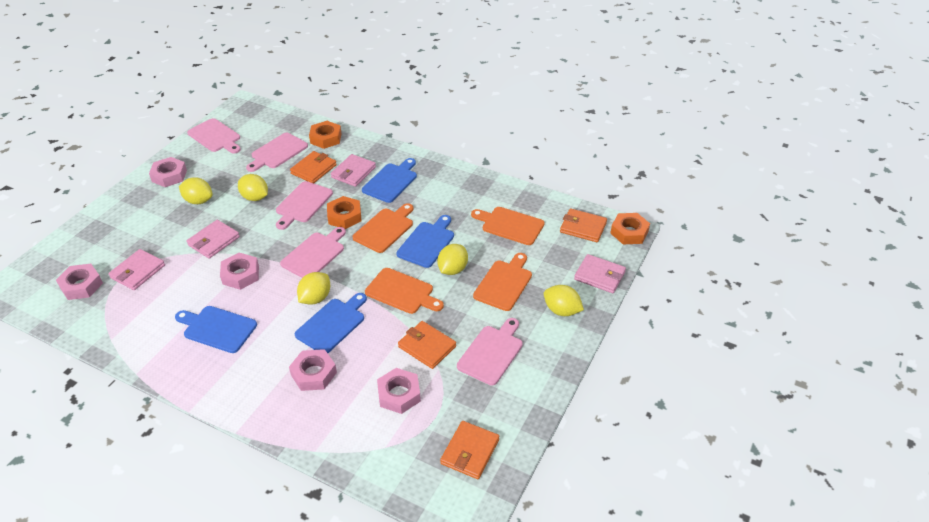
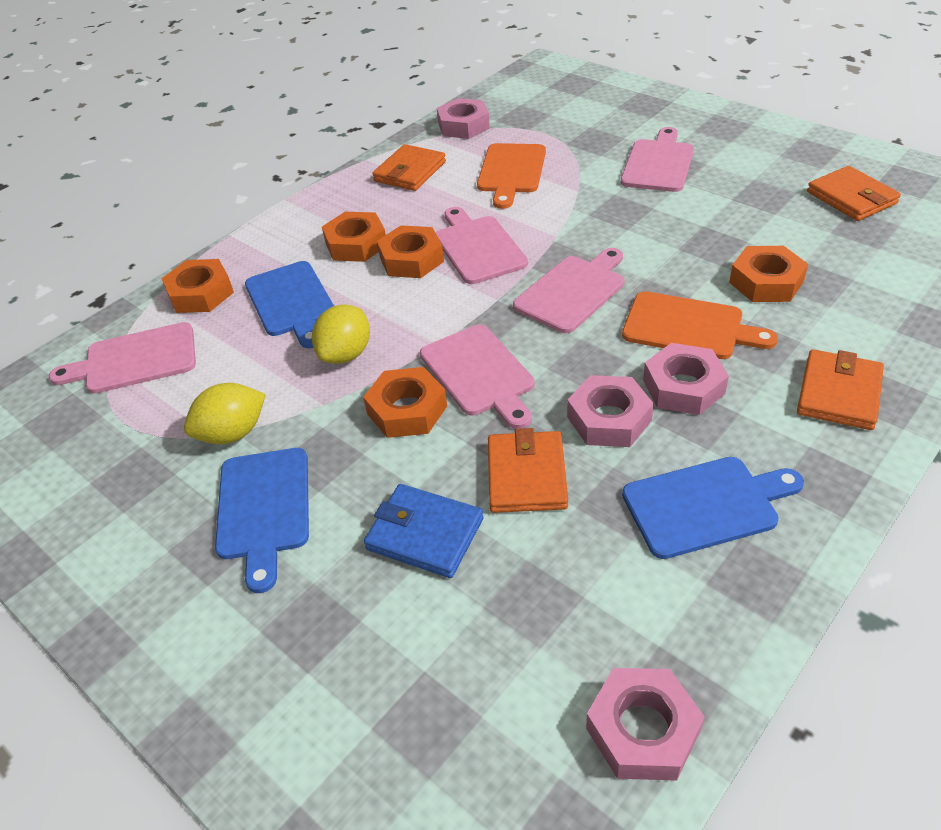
blue cutting board: 4 -> 3
blue wallet: 0 -> 1
orange cutting board: 4 -> 2
orange nut: 3 -> 5
pink nut: 5 -> 4
pink wallet: 4 -> 0
yellow lemon: 5 -> 2

